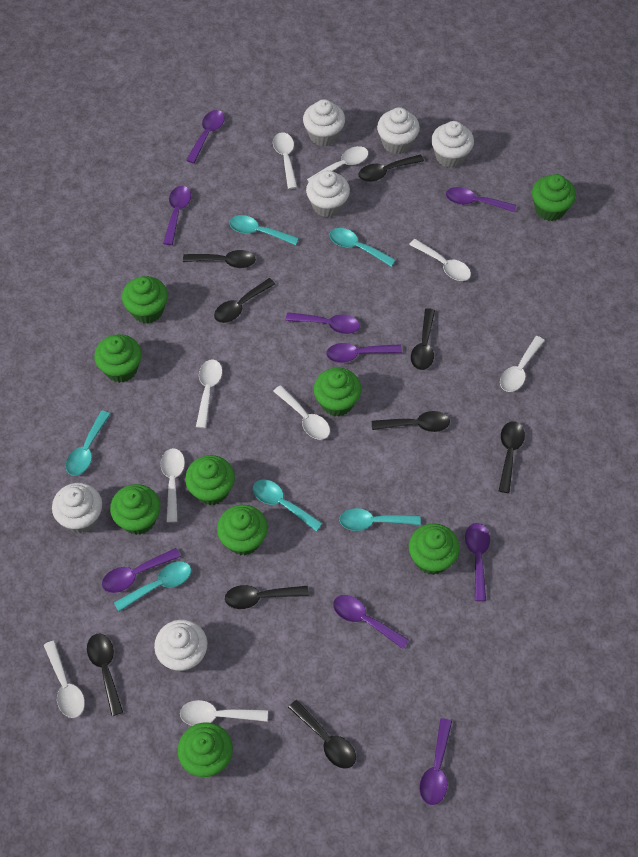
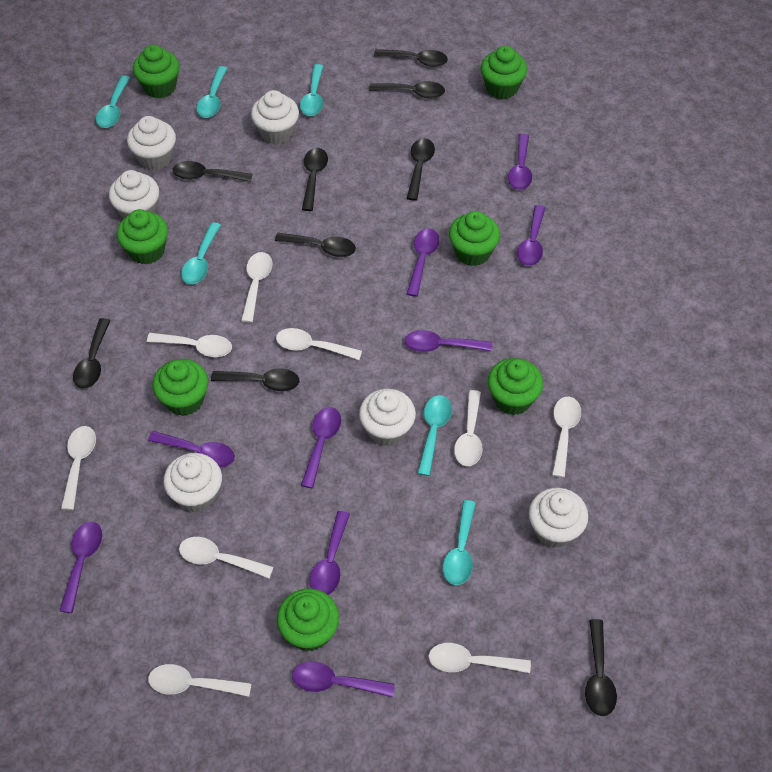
green cupcake: 9 -> 7

